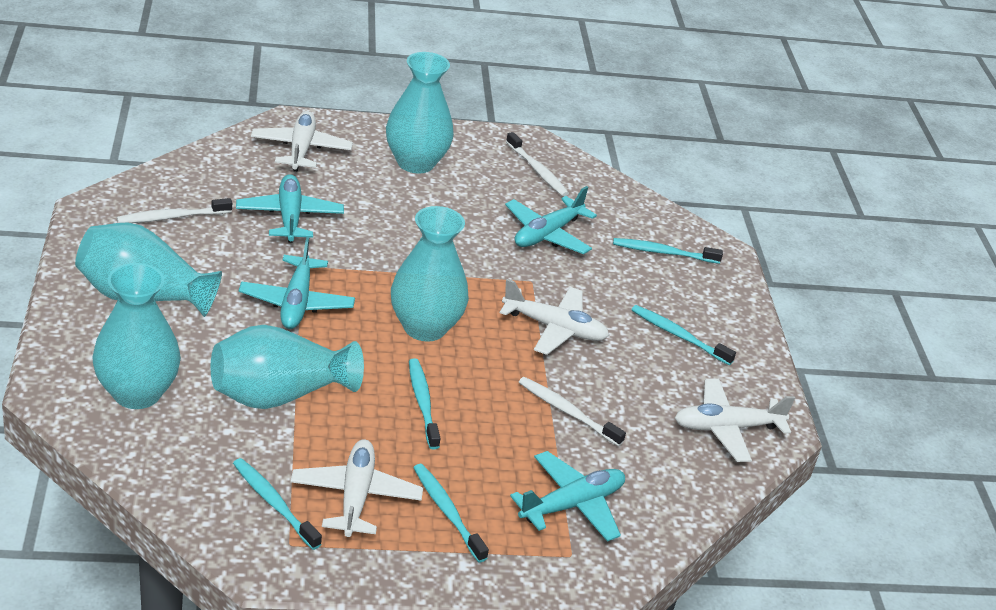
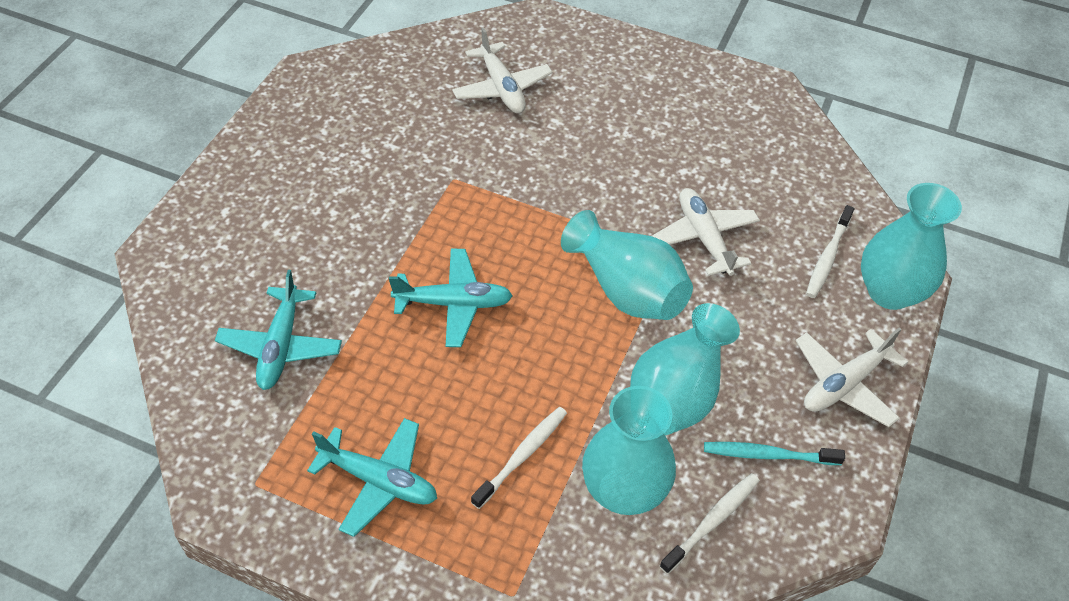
turquoise plane: 4 -> 3
turquoise toothbrush: 5 -> 1
turquoise vase: 5 -> 4
white plane: 4 -> 3

